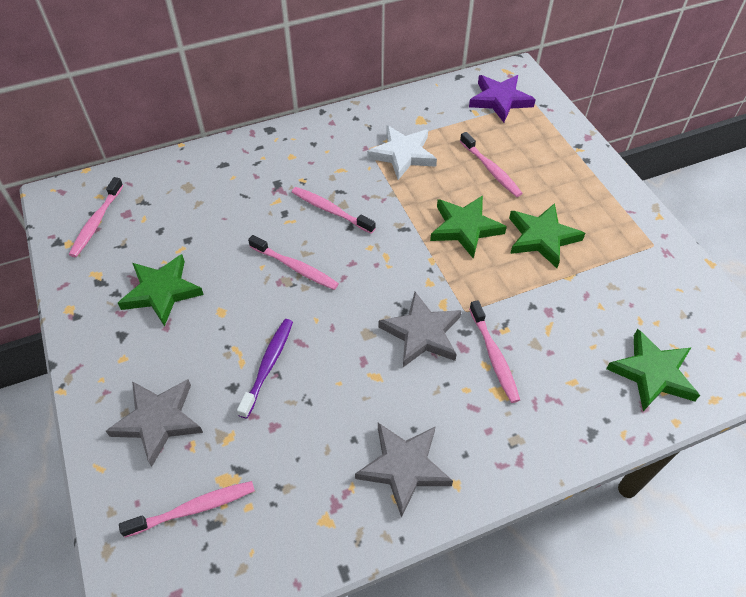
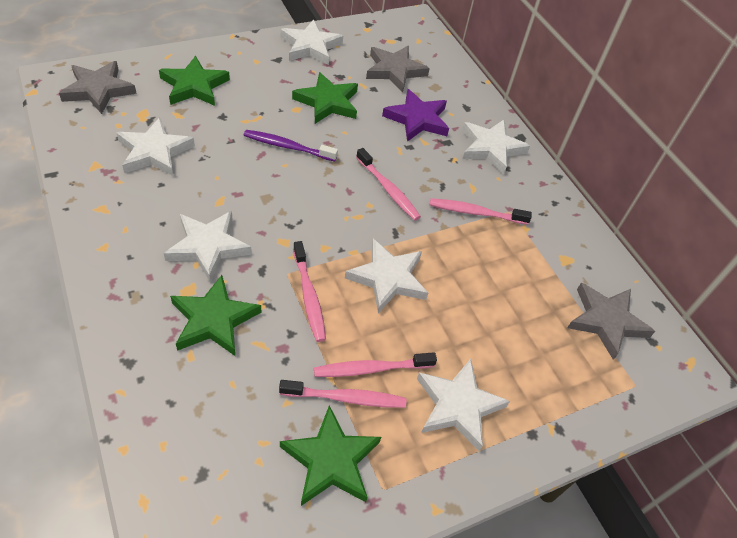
pink toothbrush: 6 -> 5
white star: 1 -> 6

